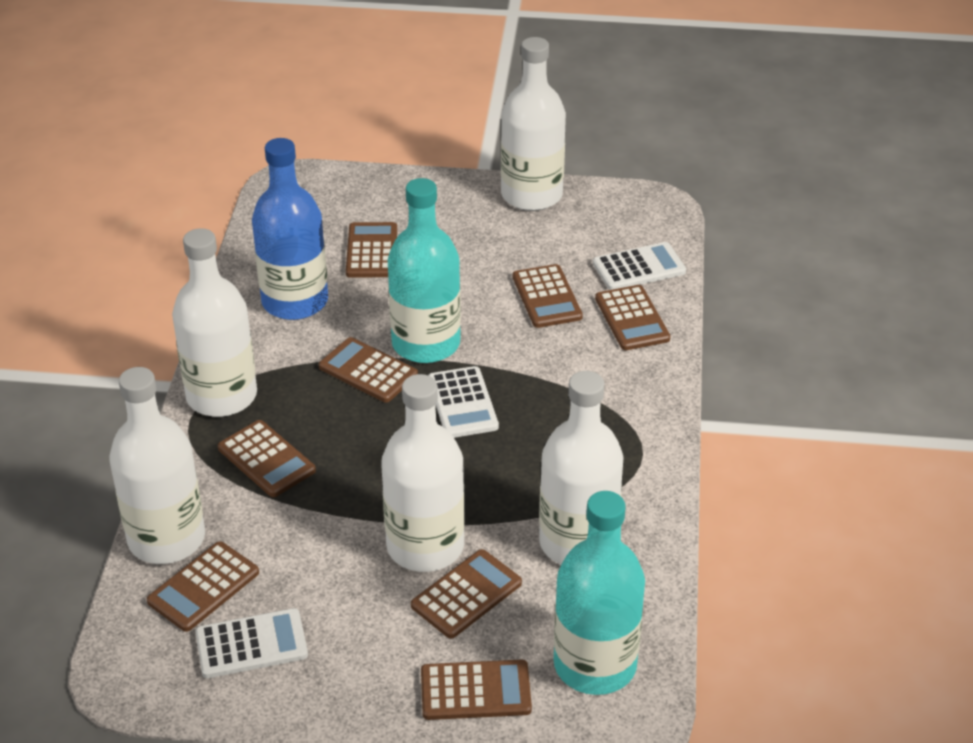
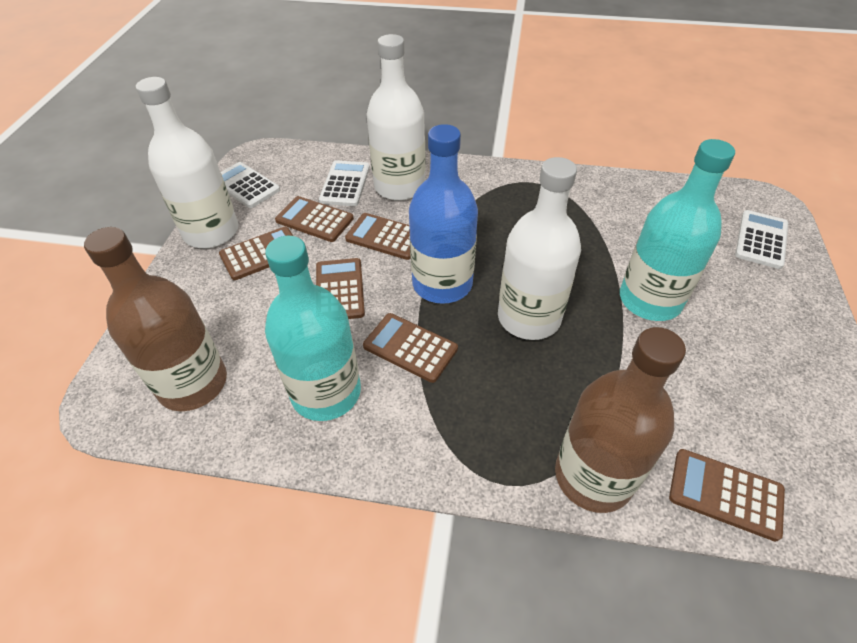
brown bottle: 0 -> 2
brown calculator: 8 -> 6
white bottle: 5 -> 3

